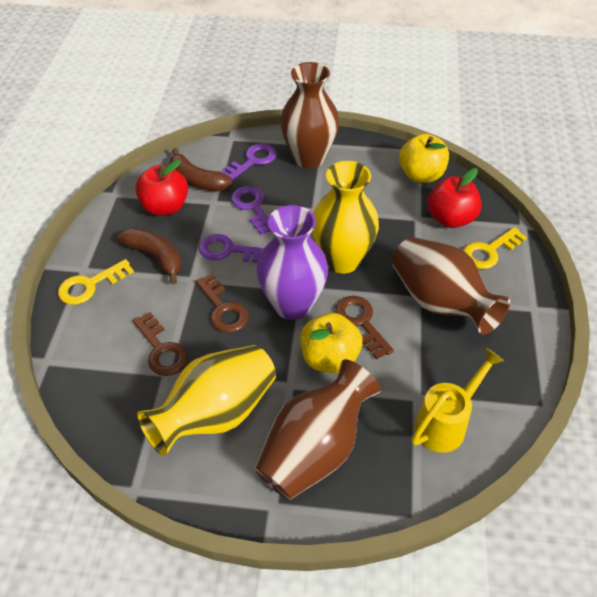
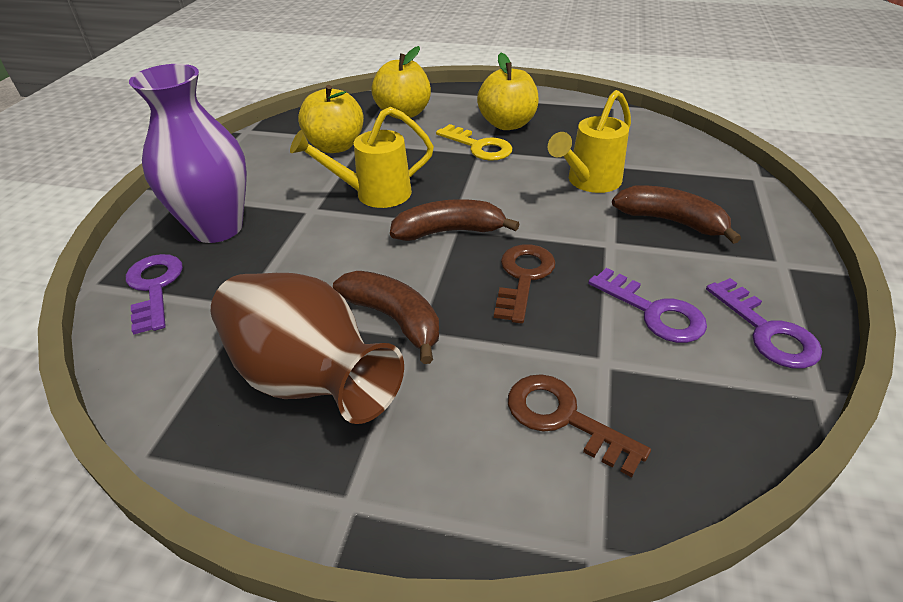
brown banana: 2 -> 3
brown key: 3 -> 2
brown vase: 3 -> 1
red apple: 2 -> 0
yellow apple: 2 -> 3
yellow key: 2 -> 1
yellow vase: 2 -> 0
yellow watering can: 1 -> 2

